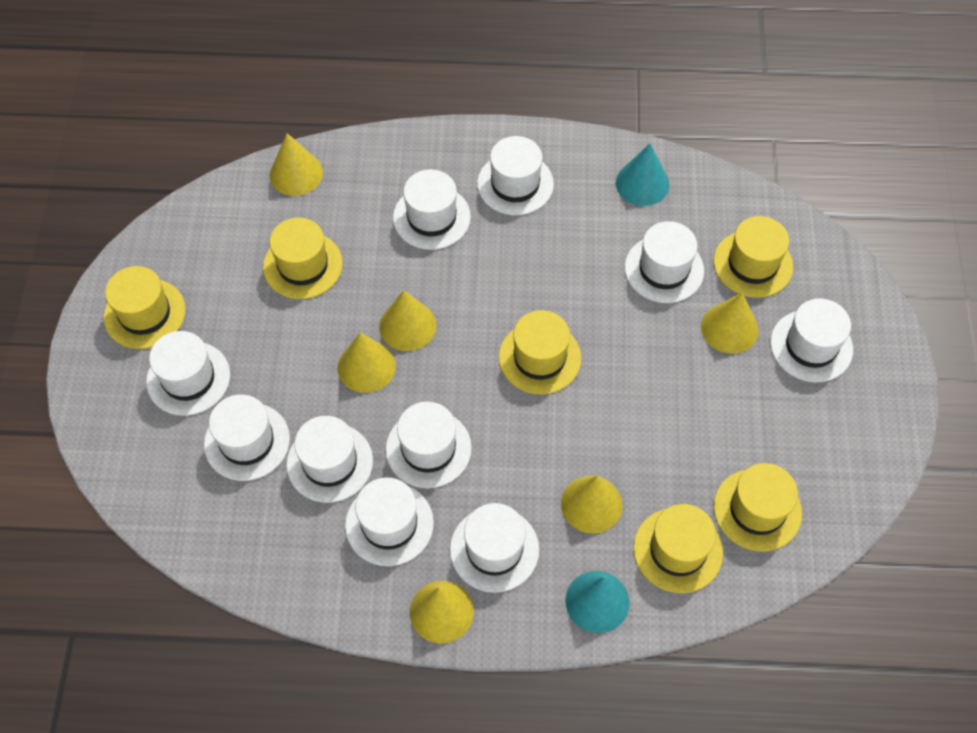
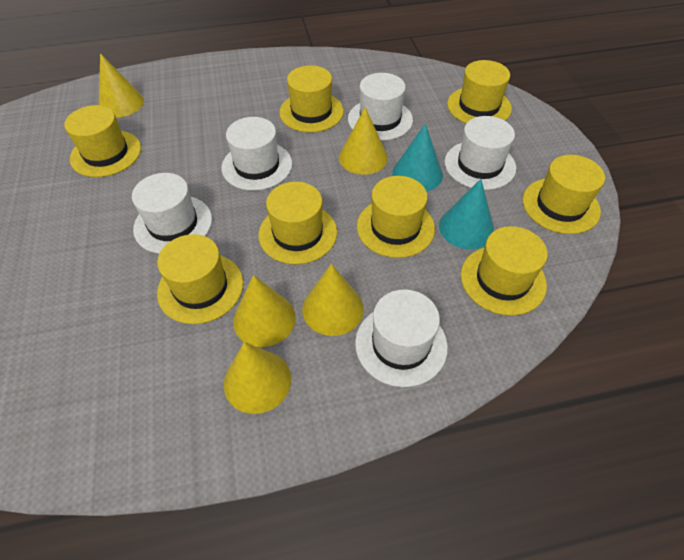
white hat: 10 -> 5
yellow cone: 6 -> 5
yellow hat: 6 -> 8

